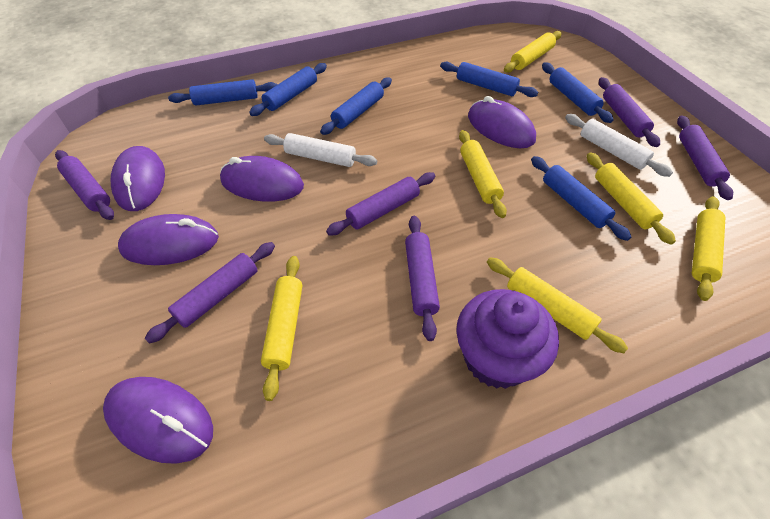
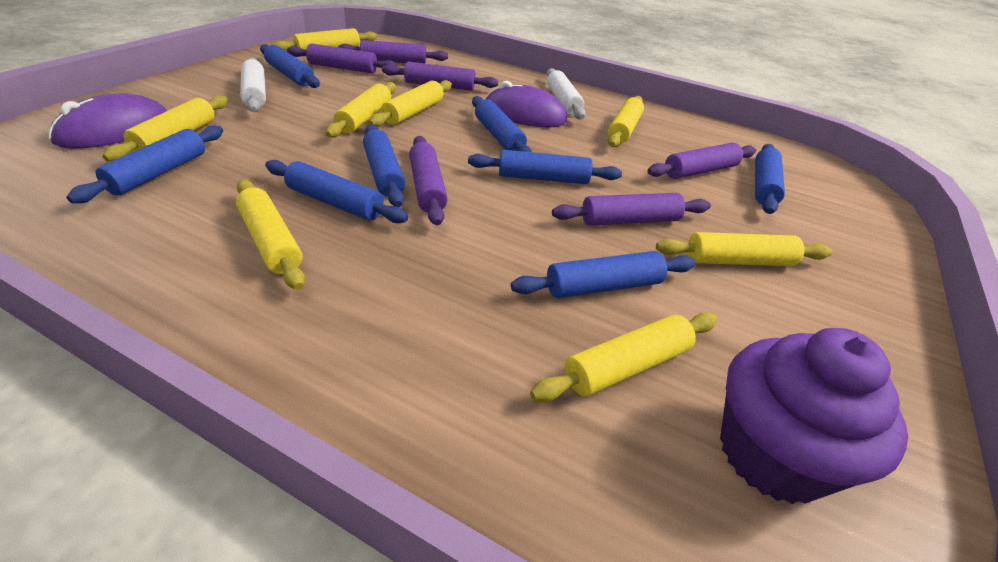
blue rolling pin: 6 -> 8
purple mouse: 5 -> 2
yellow rolling pin: 6 -> 8

